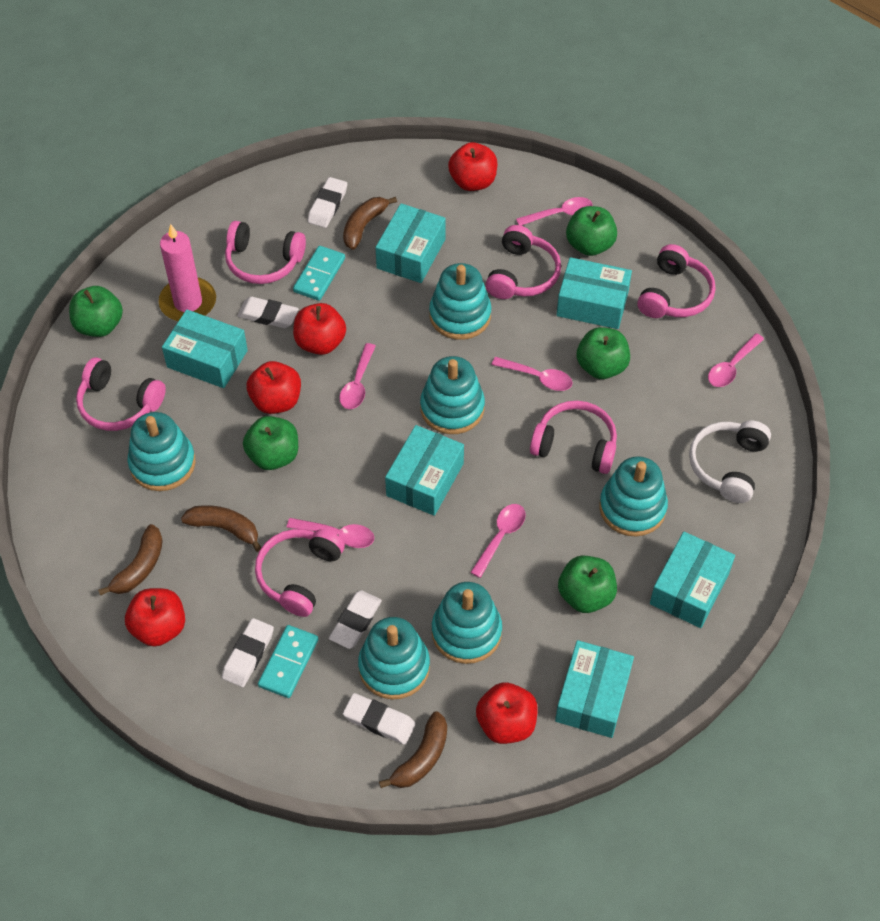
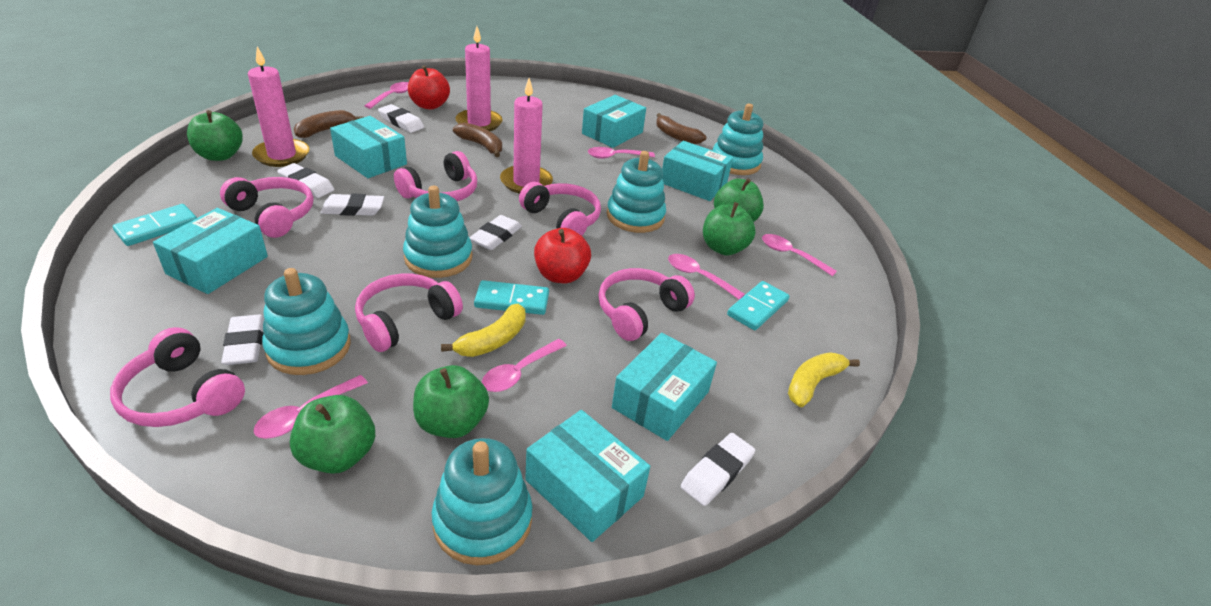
brown banana: 4 -> 3
pink candle: 1 -> 3
red apple: 5 -> 2
turquoise domino: 2 -> 3
turquoise stacking toy: 6 -> 5
white eraser: 5 -> 6
white headphones: 1 -> 0
yellow banana: 0 -> 2

